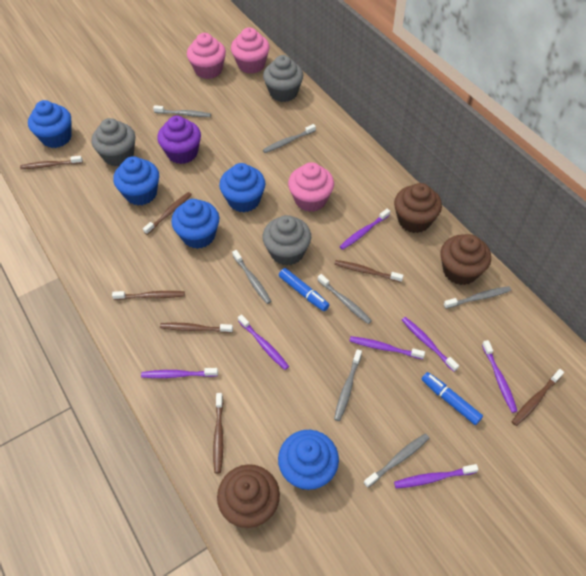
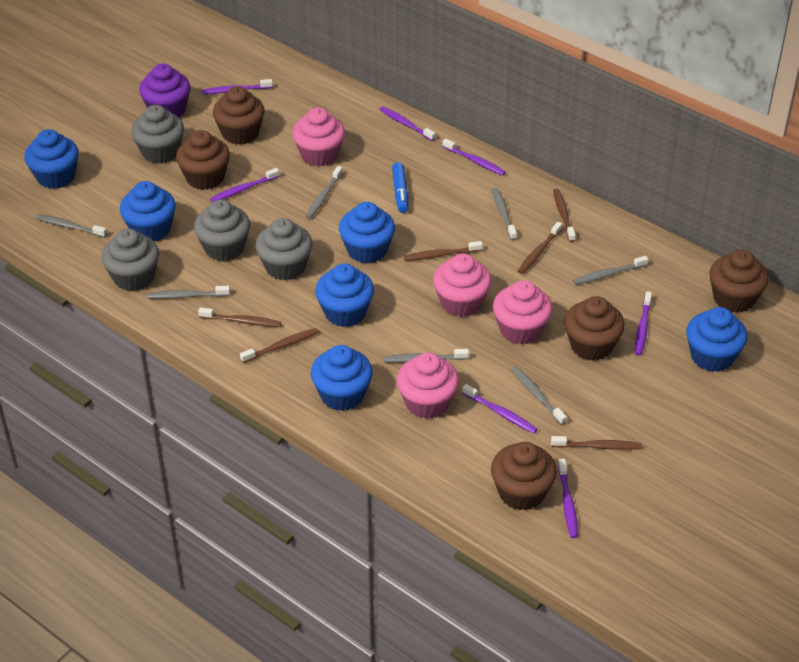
blue cupcake: 5 -> 6
blue marker: 2 -> 1
brown cupcake: 3 -> 5
brown toothbrush: 7 -> 6
grey cupcake: 3 -> 4
pink cupcake: 3 -> 4

